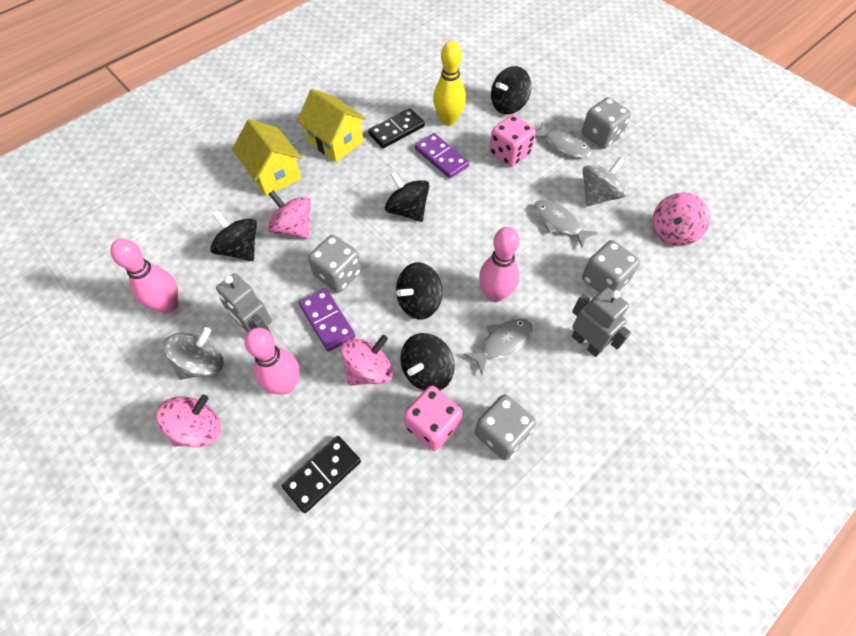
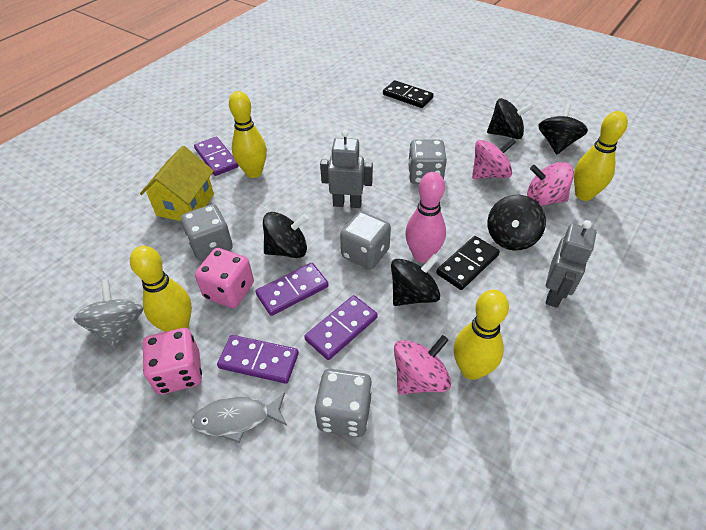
grey fish: 3 -> 1
grey spinning top: 2 -> 1
pink bowling pin: 3 -> 1
pink spinning top: 4 -> 3
purple domino: 2 -> 4
yellow bowling pin: 1 -> 4
yellow house: 2 -> 1

